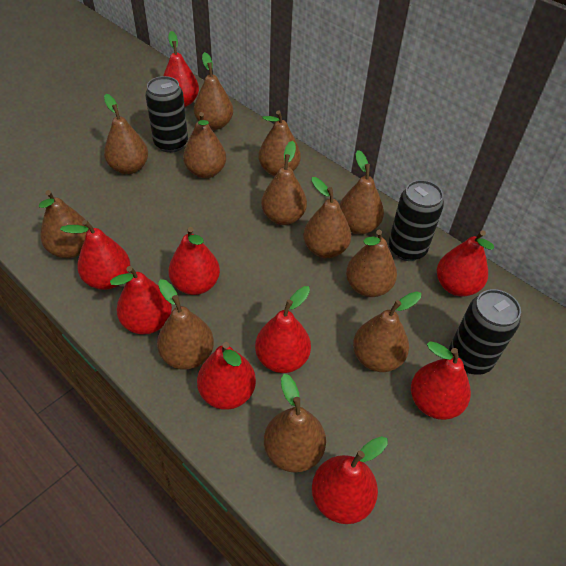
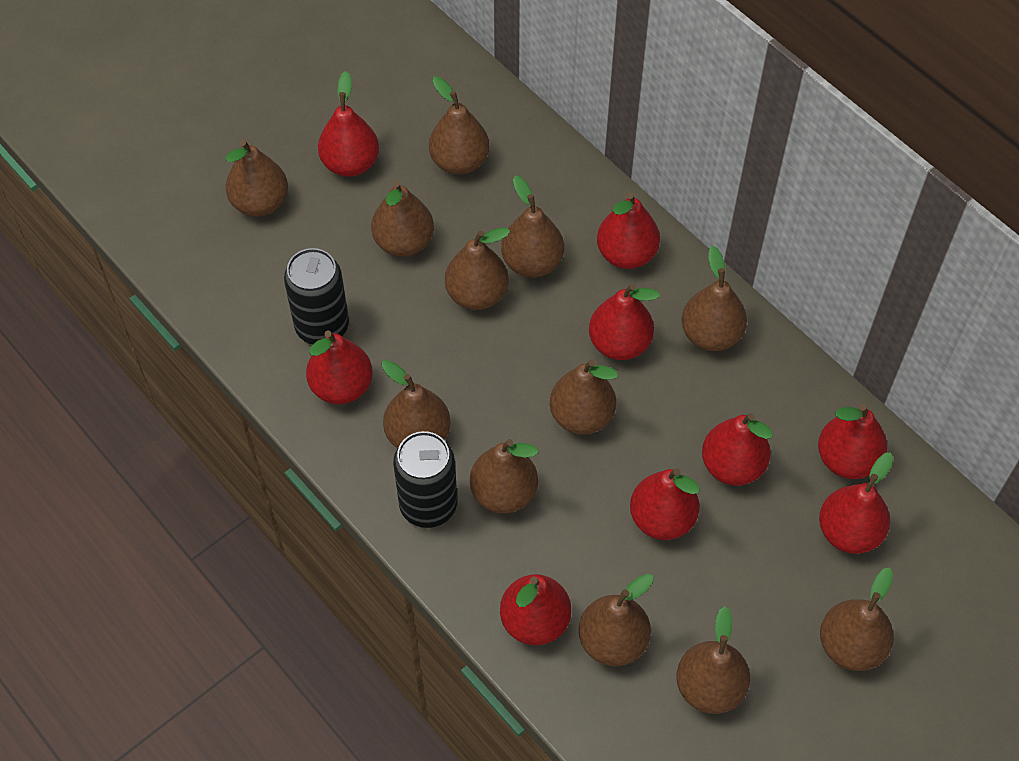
black can: 3 -> 2

